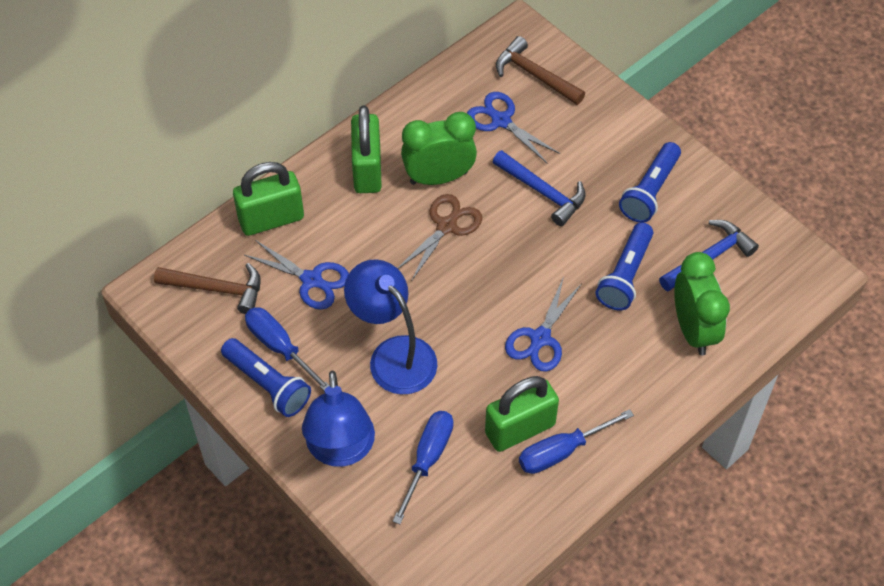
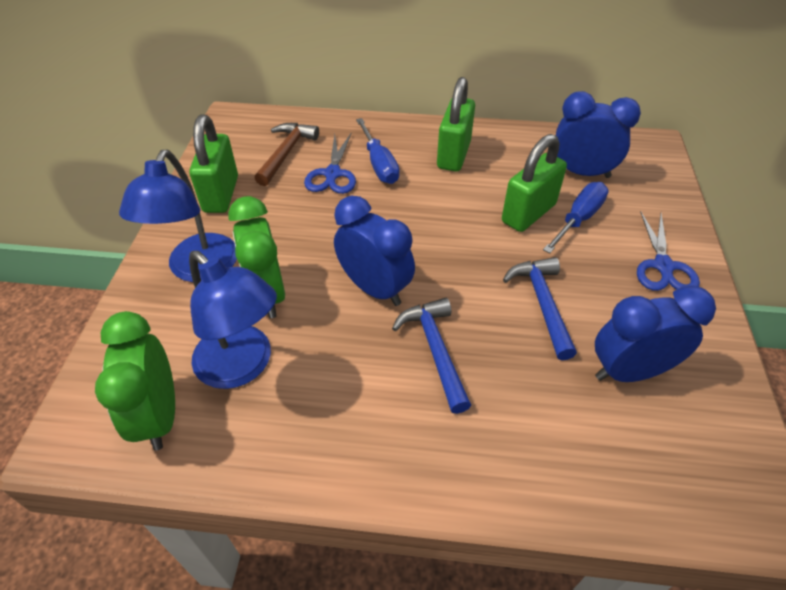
blue clock: 0 -> 3
blue flashlight: 3 -> 0
blue scissors: 3 -> 2
blue screwdriver: 3 -> 2
brown hammer: 2 -> 1
brown scissors: 1 -> 0

